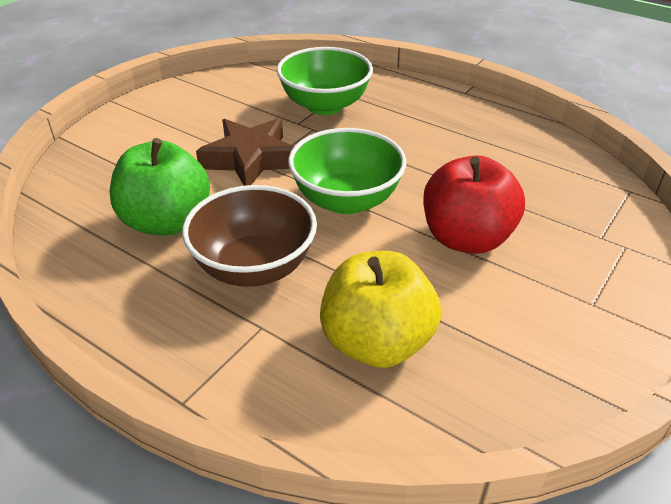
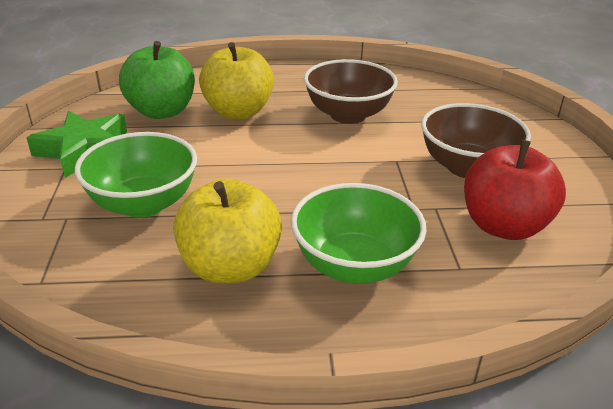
brown bowl: 1 -> 2
brown star: 1 -> 0
green star: 0 -> 1
yellow apple: 1 -> 2

